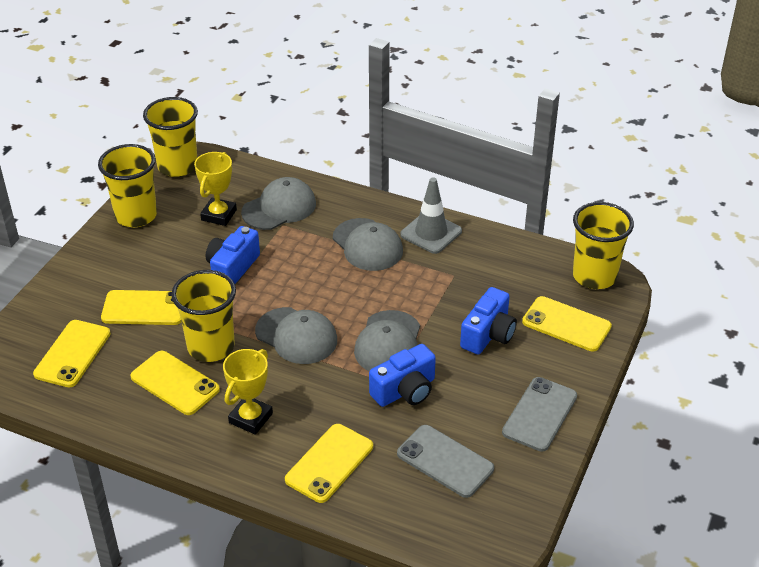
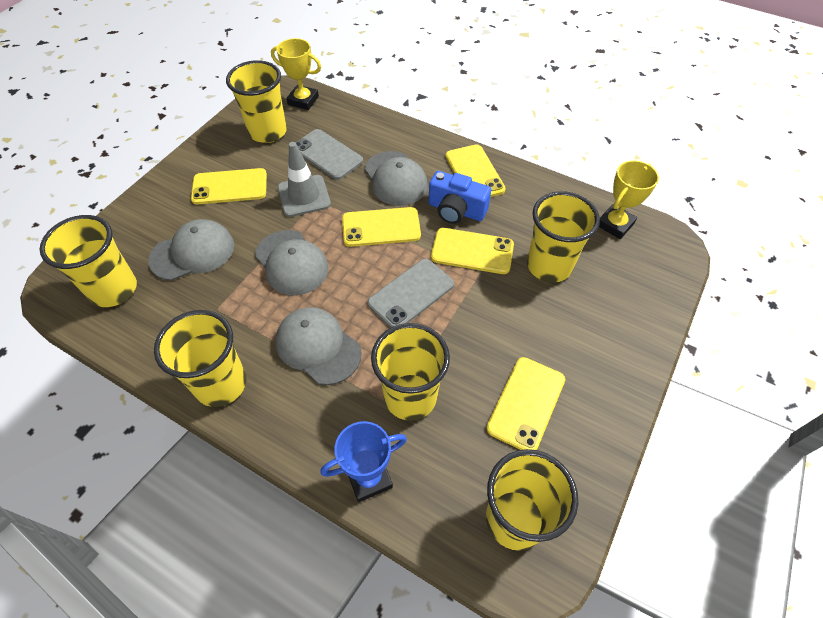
blue camera: 3 -> 1
blue trophy: 0 -> 1
yellow cup: 4 -> 6

